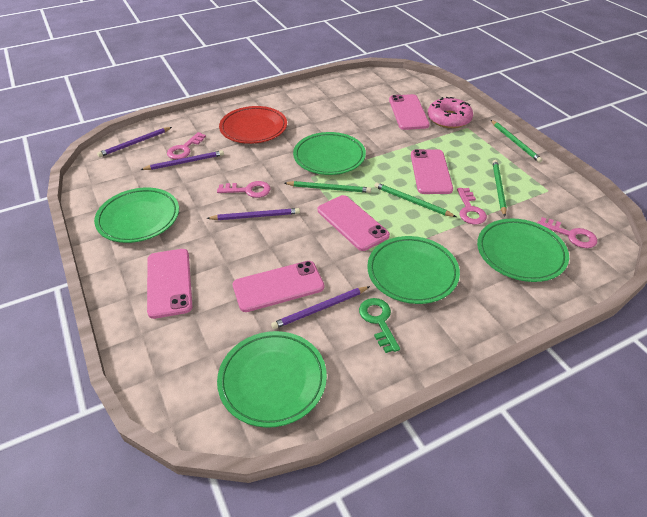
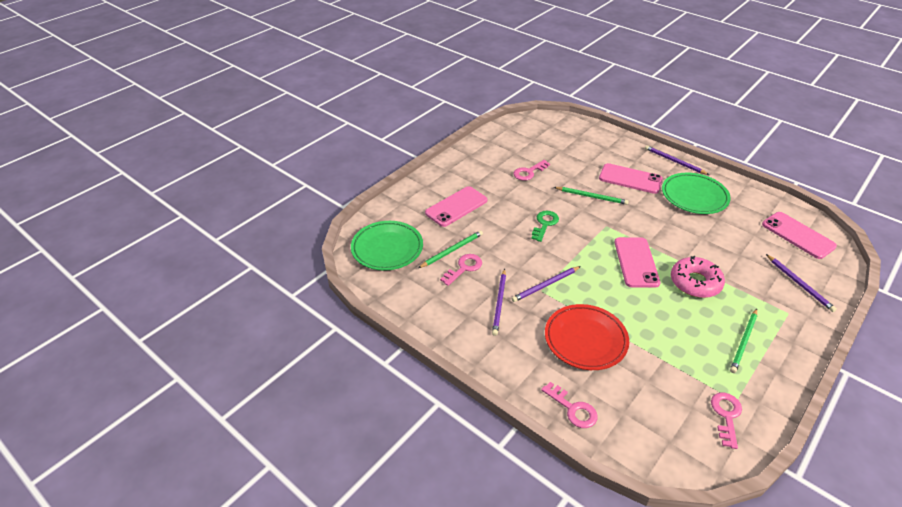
green pencil: 4 -> 3
green plate: 5 -> 2
pink phone: 5 -> 4

